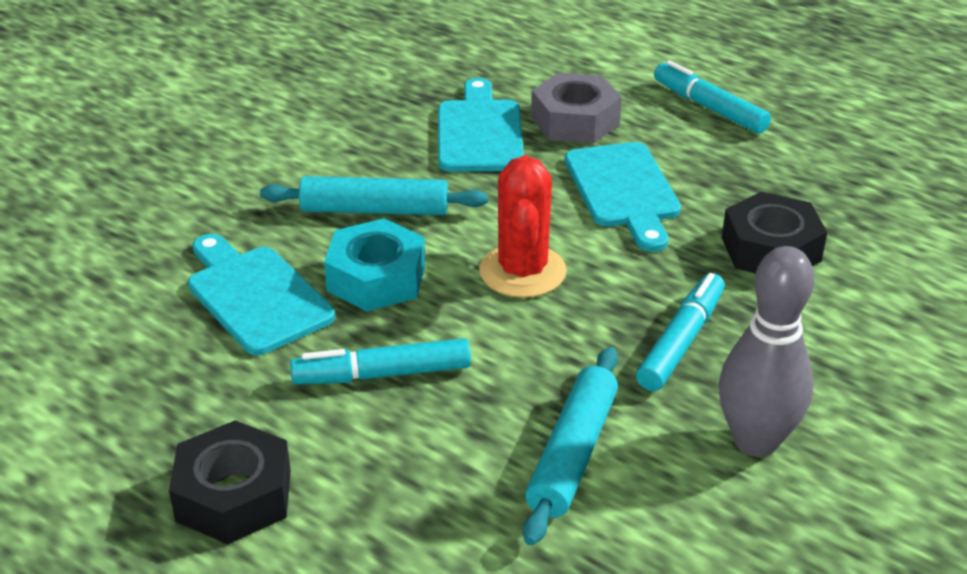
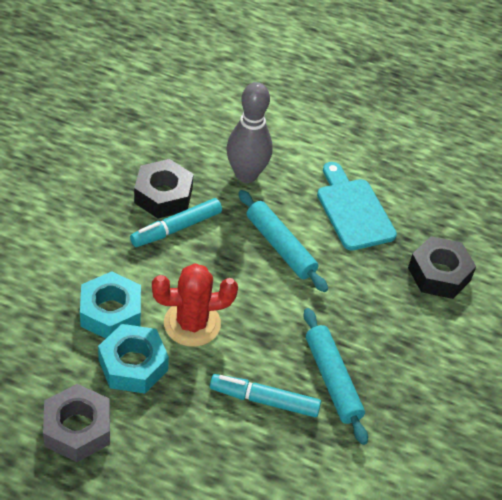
turquoise cutting board: 3 -> 1
turquoise marker: 3 -> 2
turquoise nut: 1 -> 2

